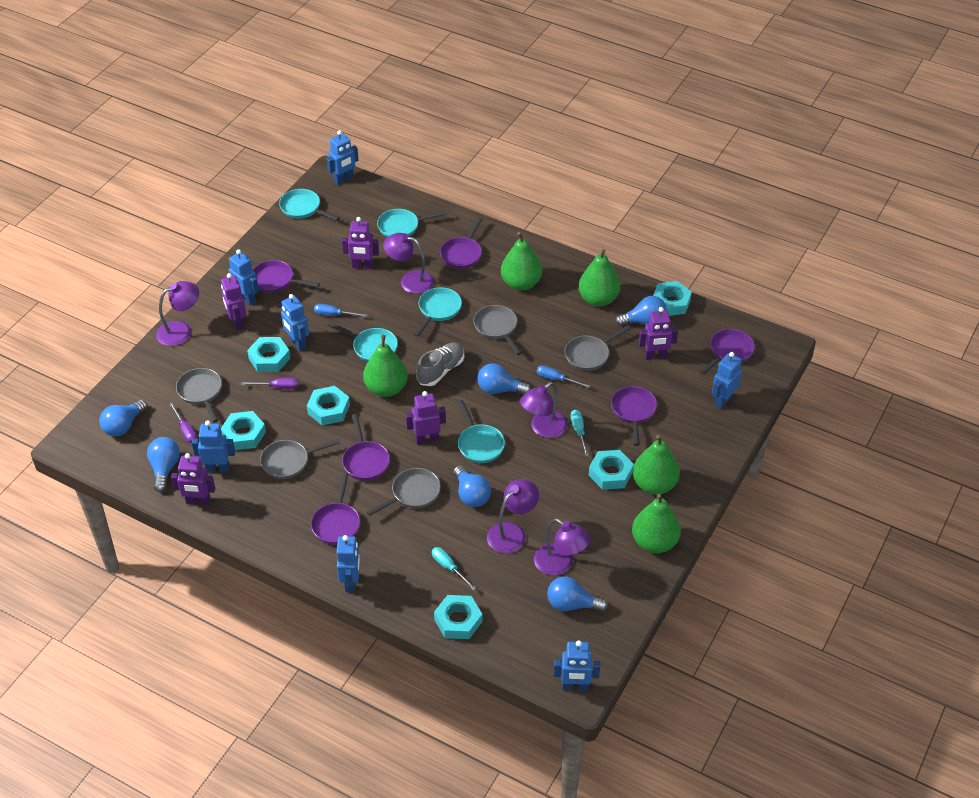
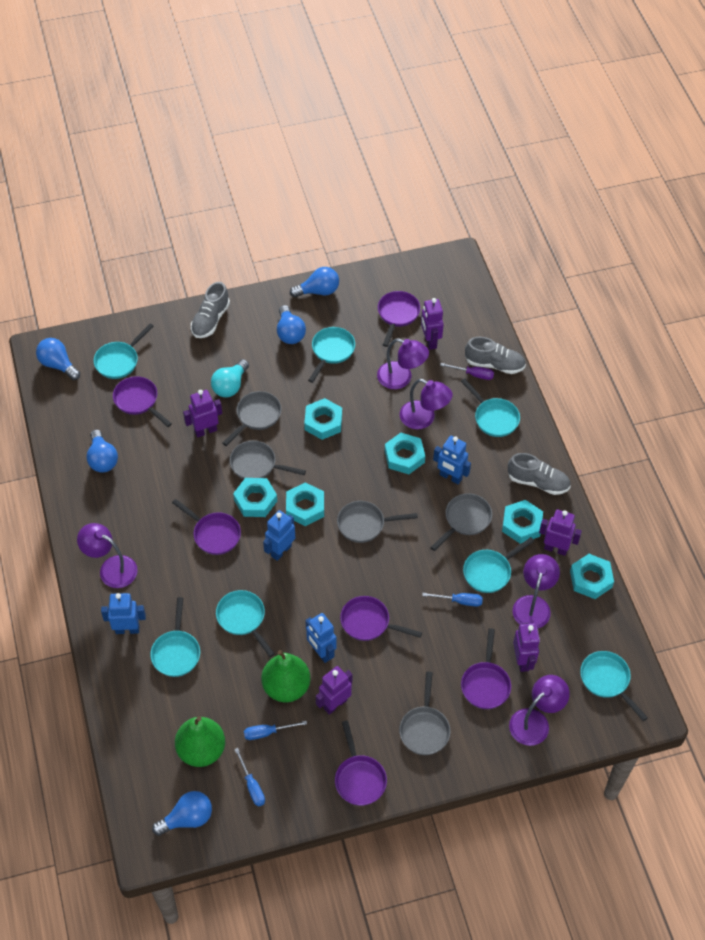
blue light bulb: 6 -> 5
blue robot: 7 -> 4
blue screwdriver: 2 -> 3
green pear: 5 -> 2
grey shoe: 1 -> 3
purple screwdriver: 2 -> 1
turquoise light bulb: 0 -> 1
turquoise pan: 5 -> 7
turquoise screwdriver: 2 -> 0

